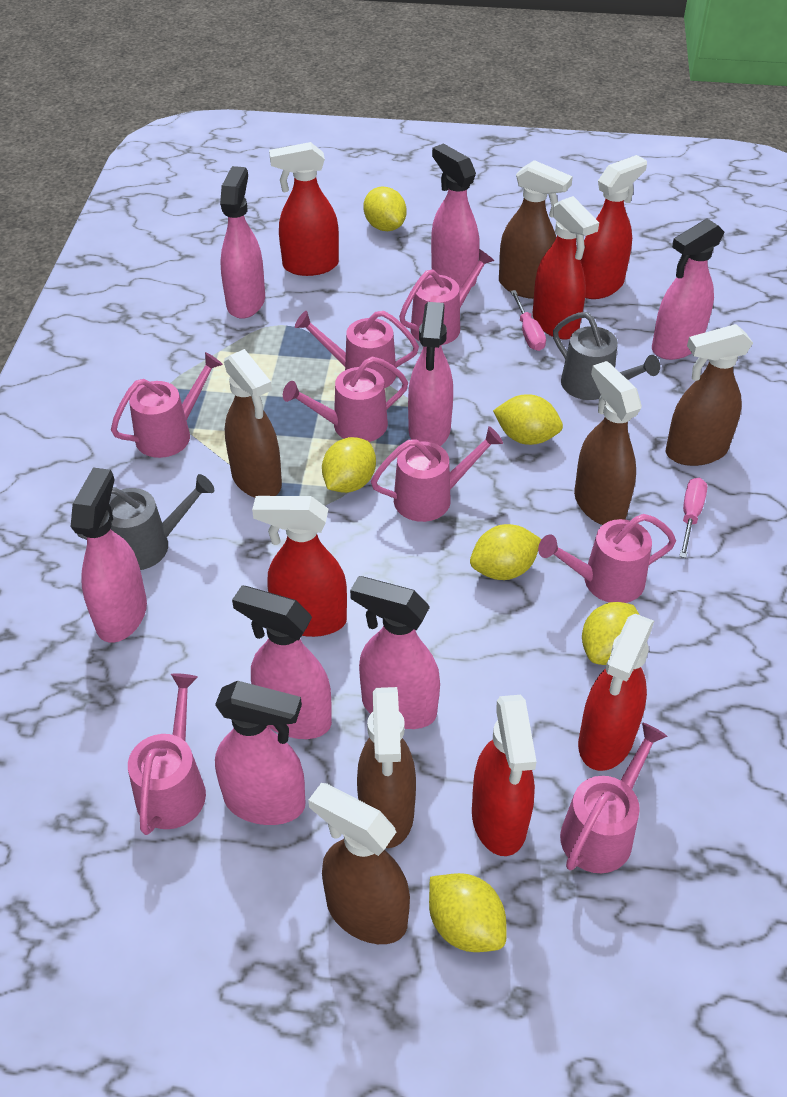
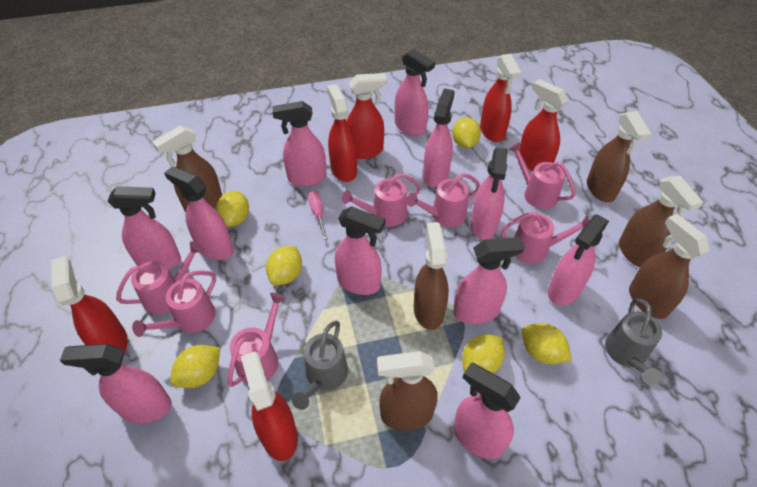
pink screwdriver: 2 -> 1
pink spray bottle: 8 -> 11
pink watering can: 8 -> 7

